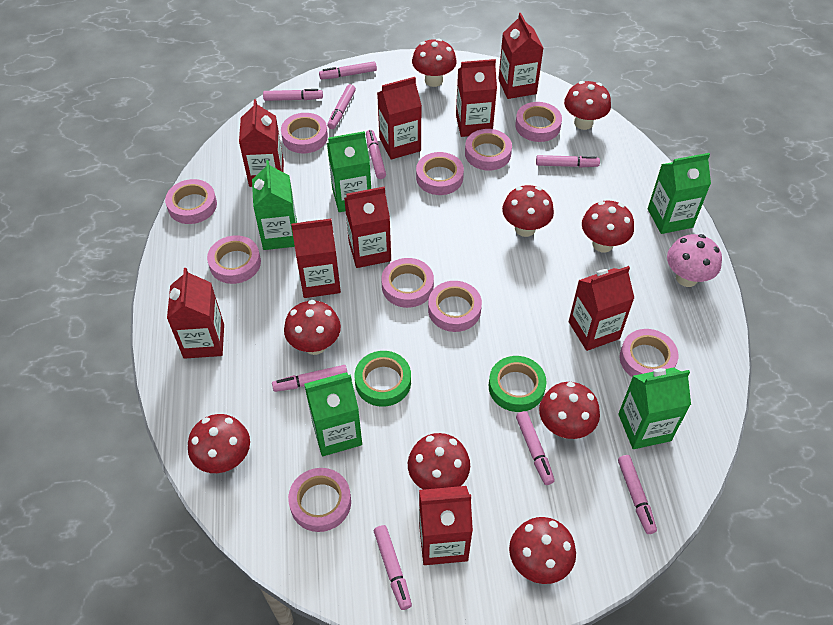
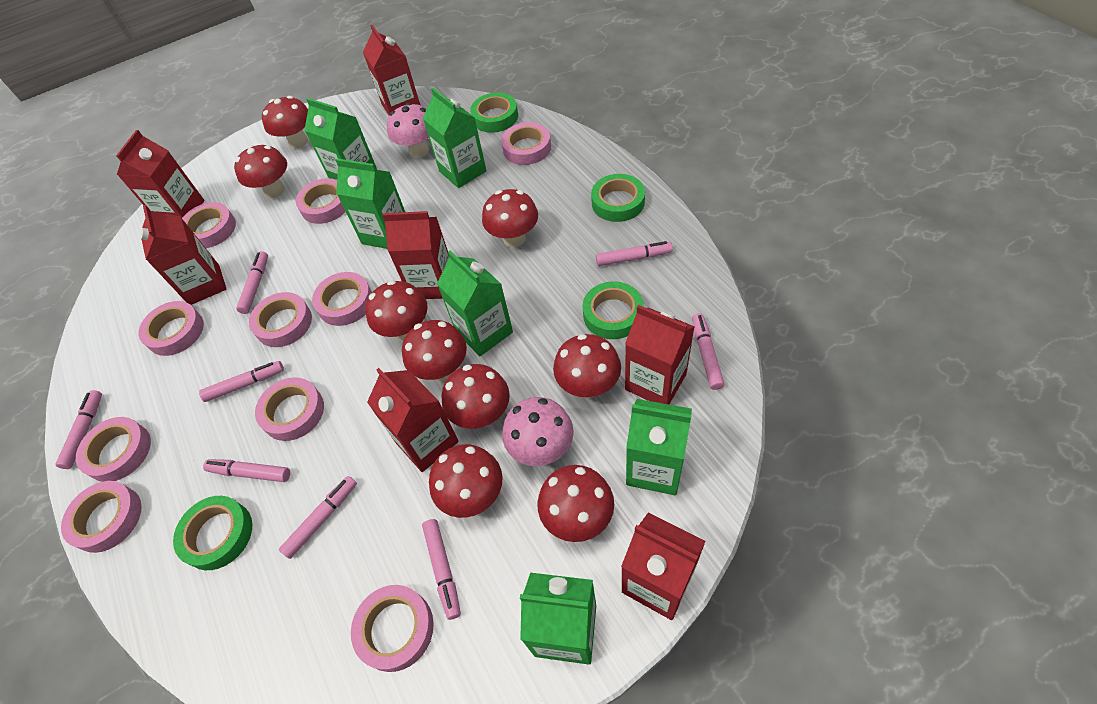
green carton: 5 -> 6
green tape: 2 -> 4
pink marker: 9 -> 8
pink mushroom: 1 -> 2
red carton: 9 -> 7

